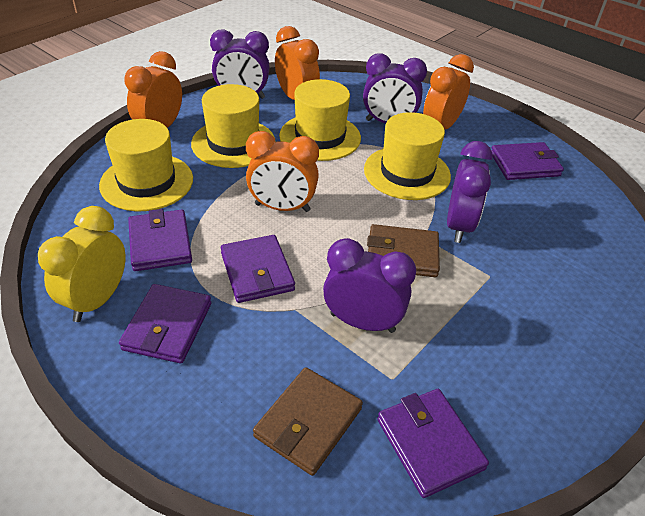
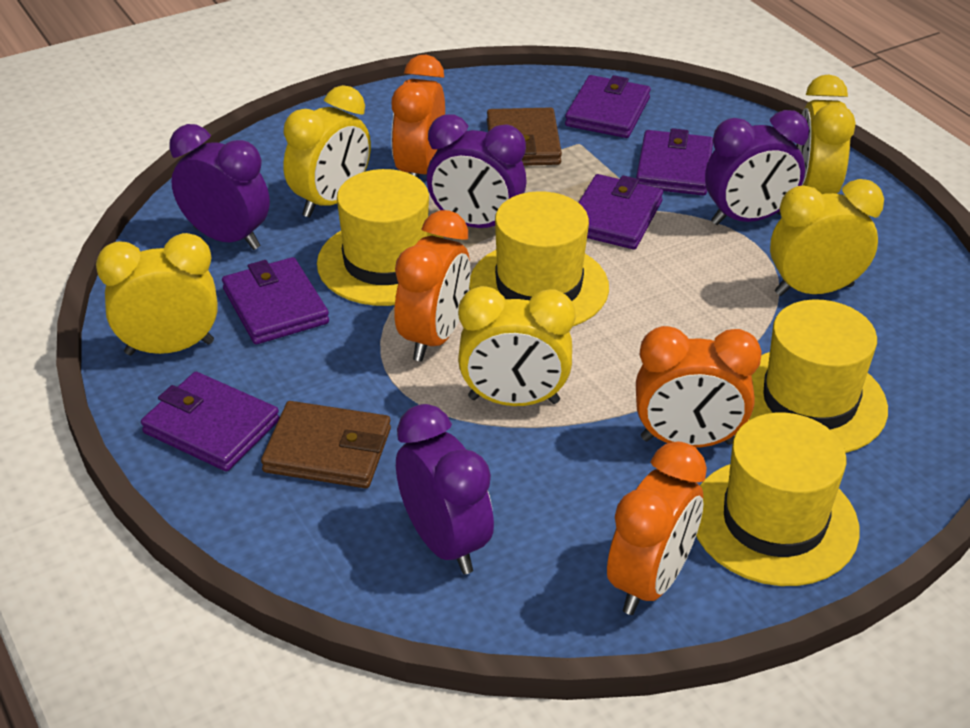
yellow clock: 1 -> 5

